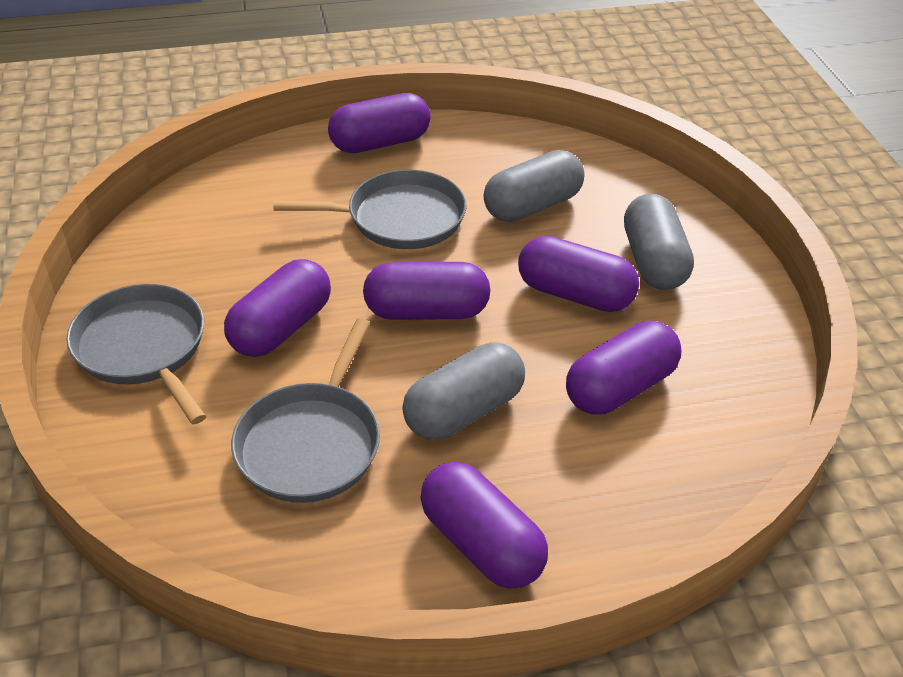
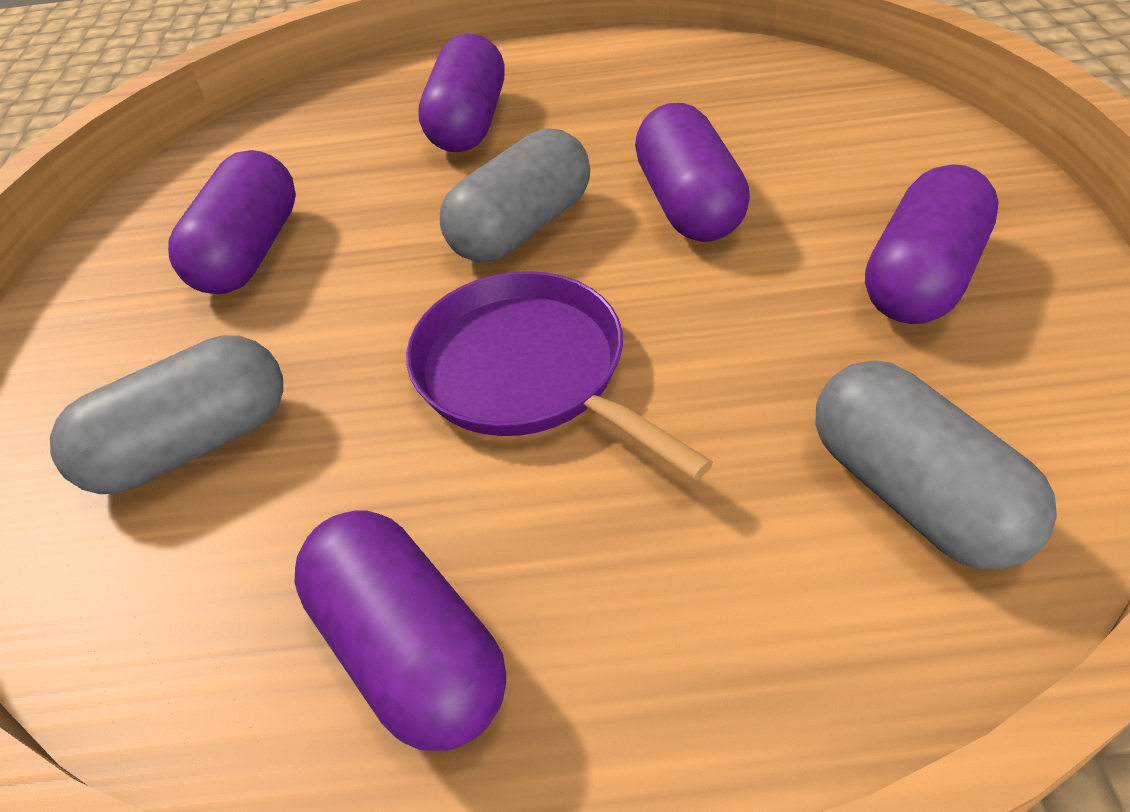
grey pan: 3 -> 0
purple capsule: 6 -> 5
purple pan: 0 -> 1

